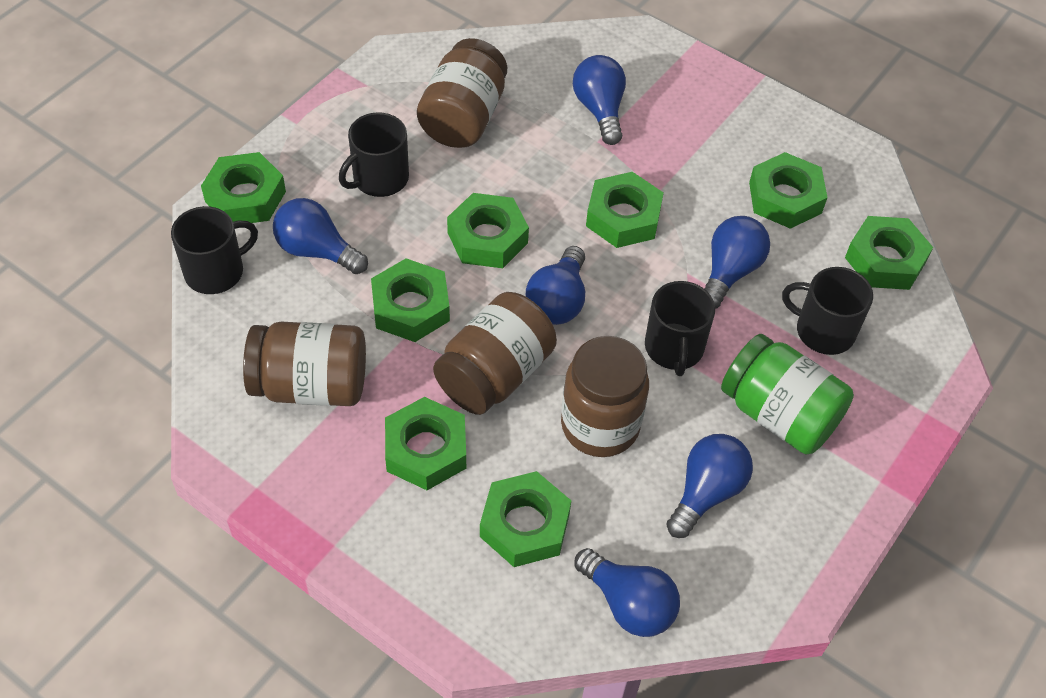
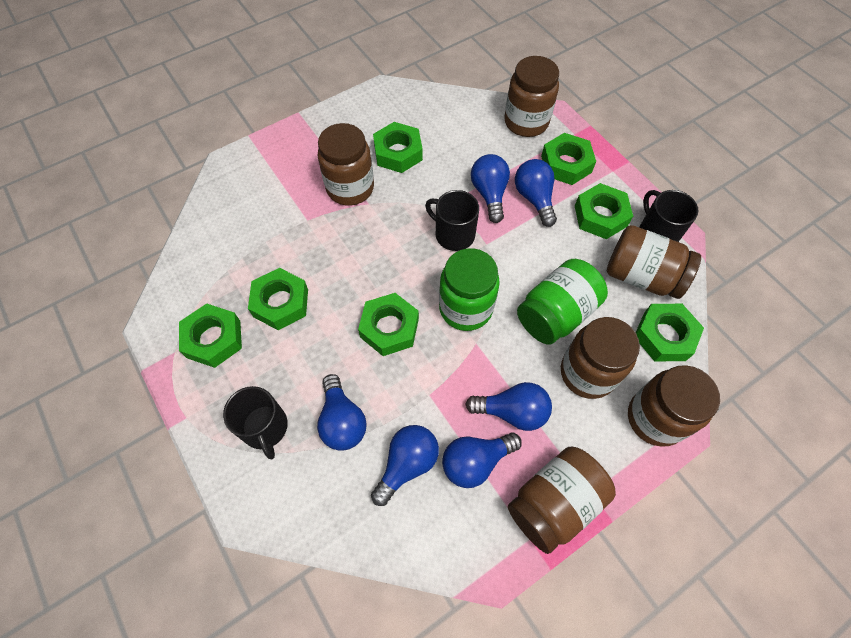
black mug: 4 -> 3
brown jar: 4 -> 6
green jar: 1 -> 2
green nut: 8 -> 7

